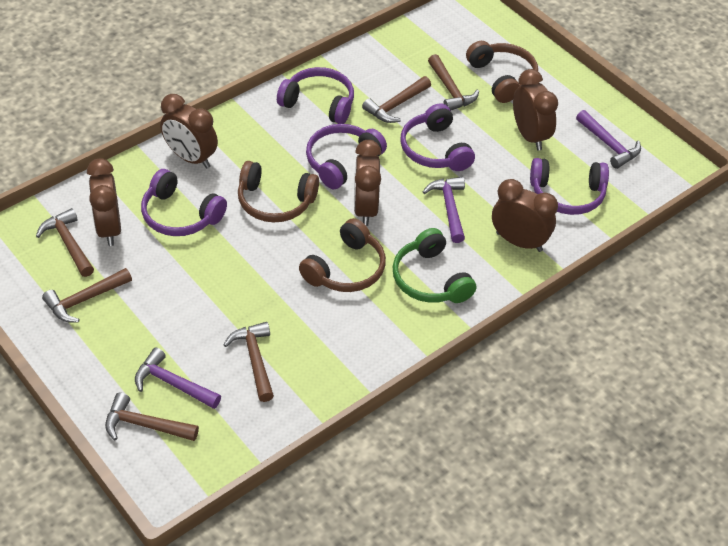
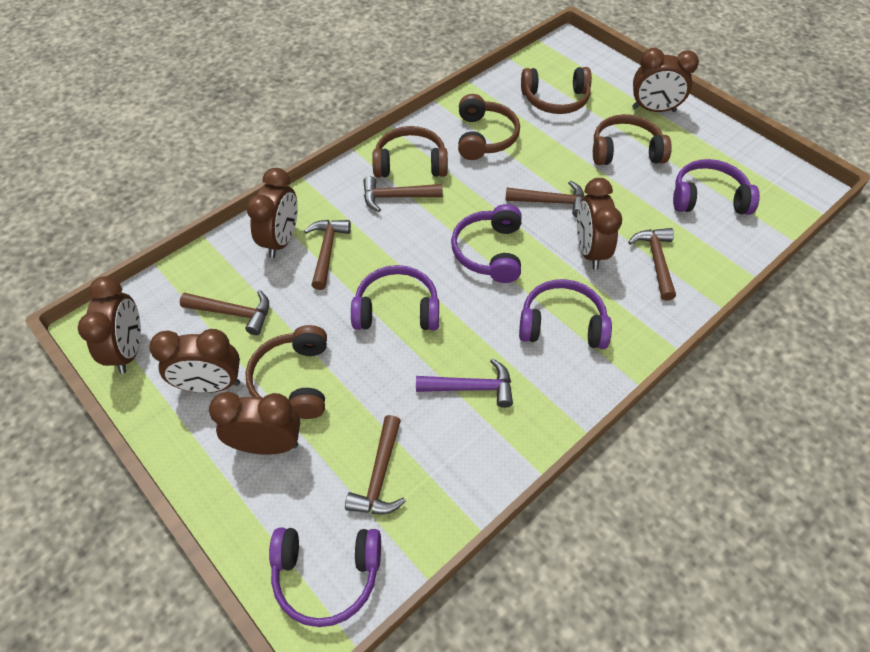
brown clock: 5 -> 6
brown headphones: 3 -> 5
green headphones: 1 -> 0
purple hammer: 3 -> 1

